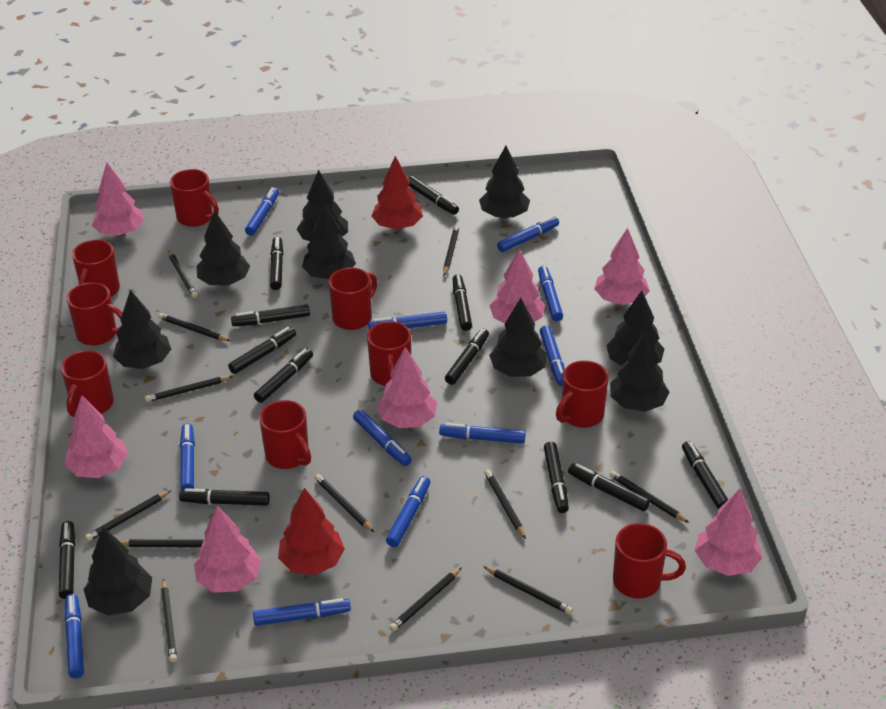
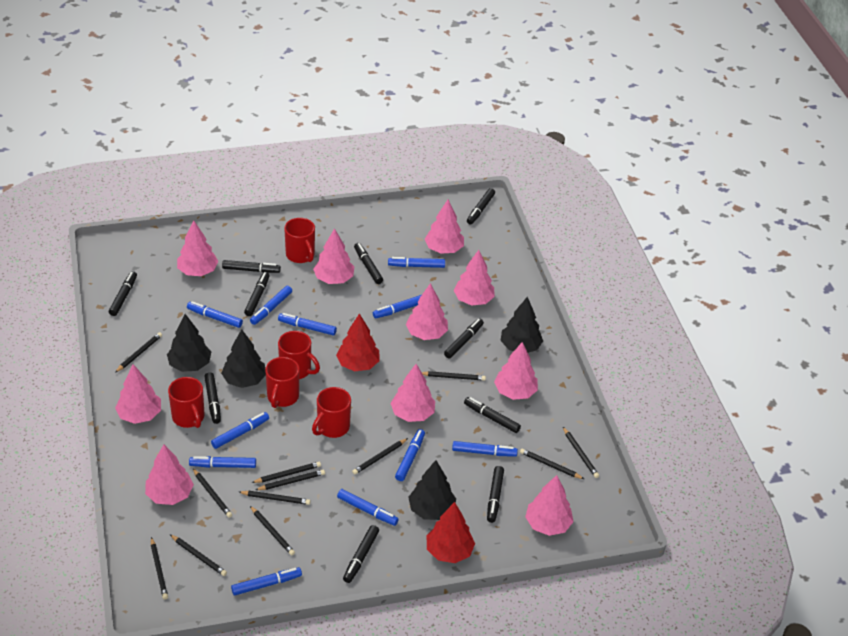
black marker: 12 -> 10
black tree: 9 -> 4
pink tree: 7 -> 10
red mug: 9 -> 5

